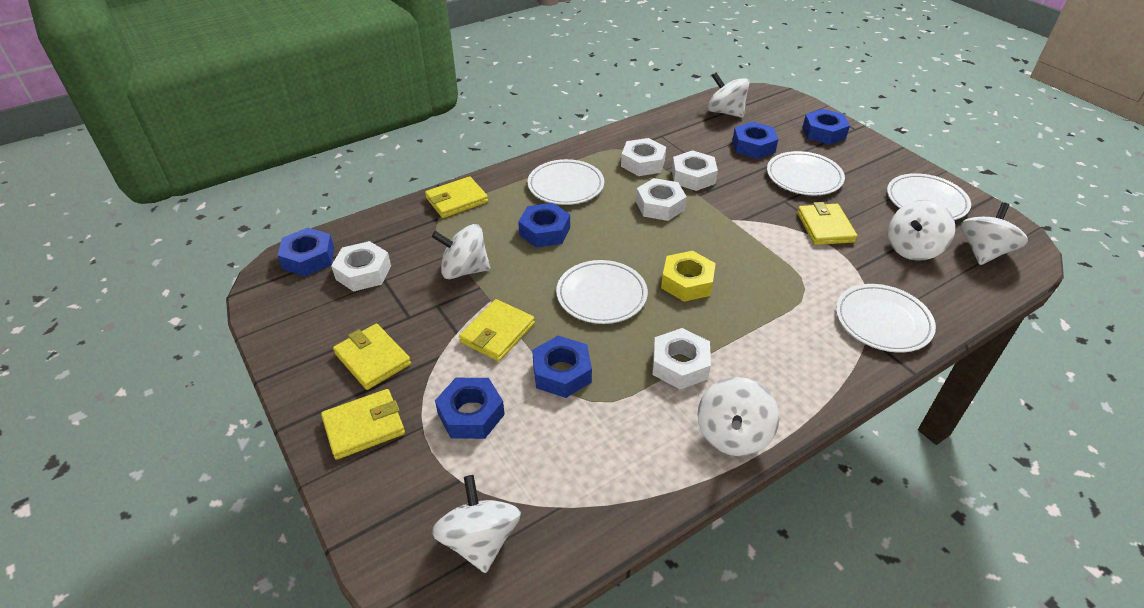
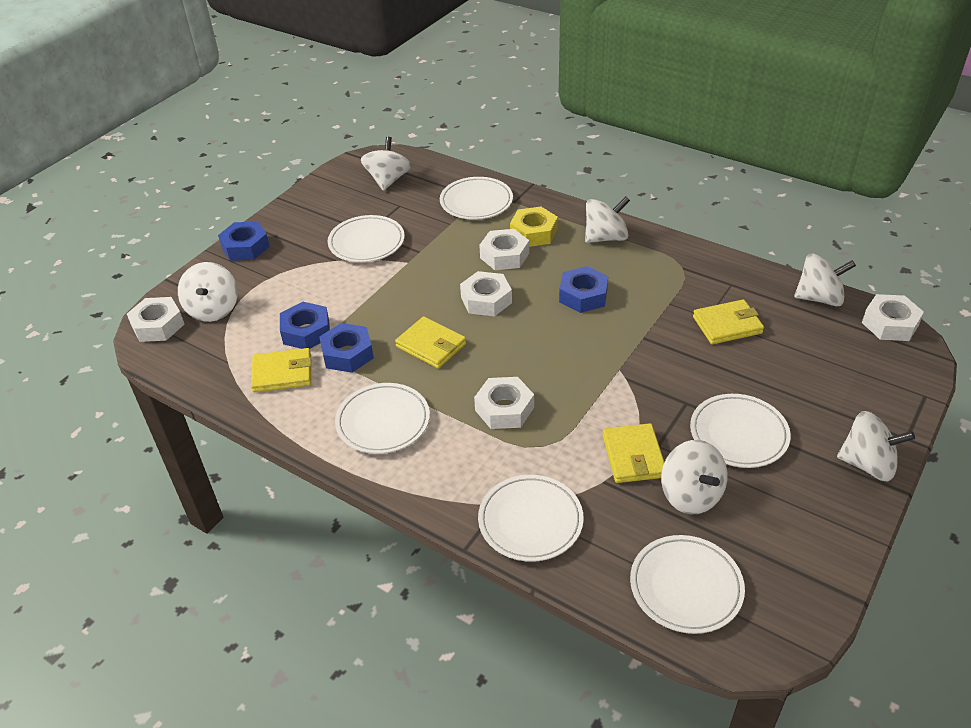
blue nut: 6 -> 4
white plate: 5 -> 6
yellow wallet: 5 -> 4

